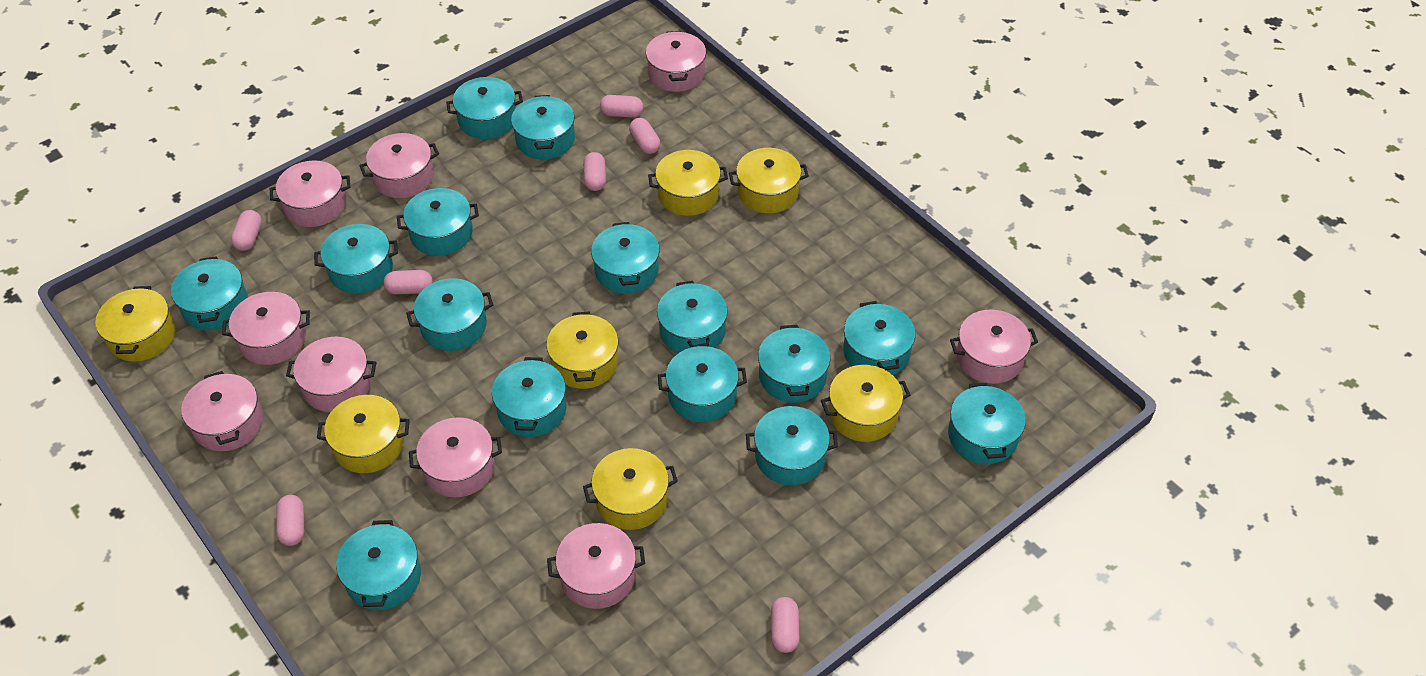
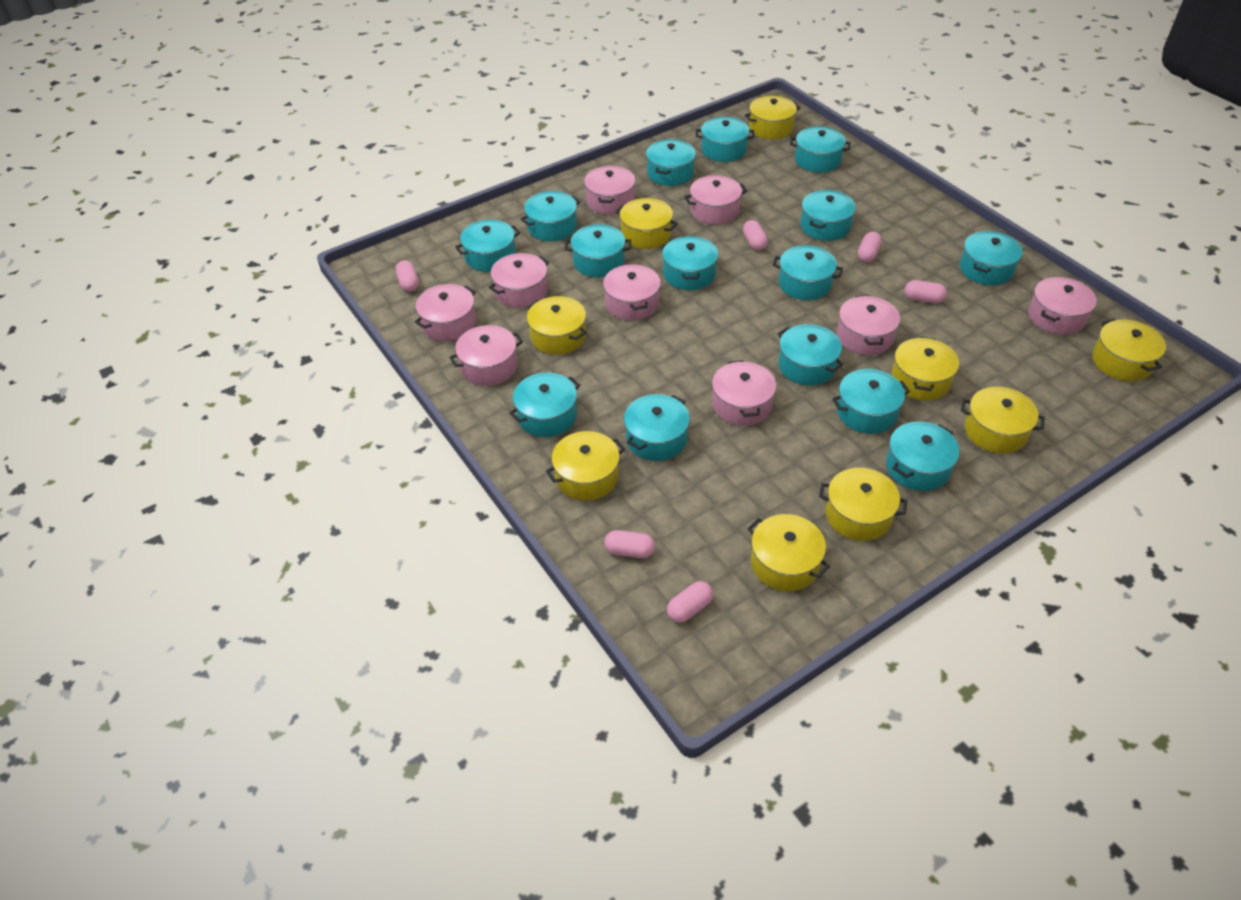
pink capsule: 7 -> 6
yellow pot: 7 -> 9

